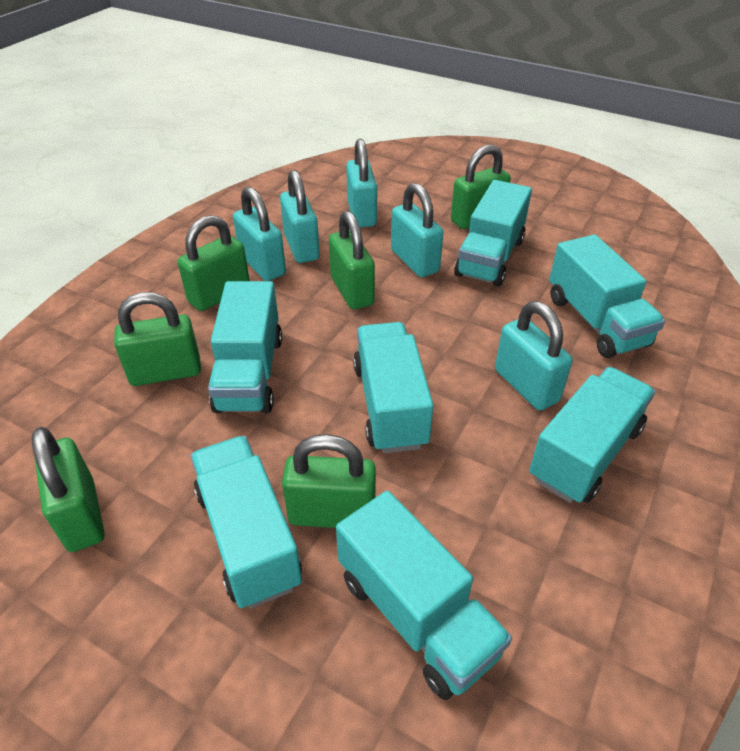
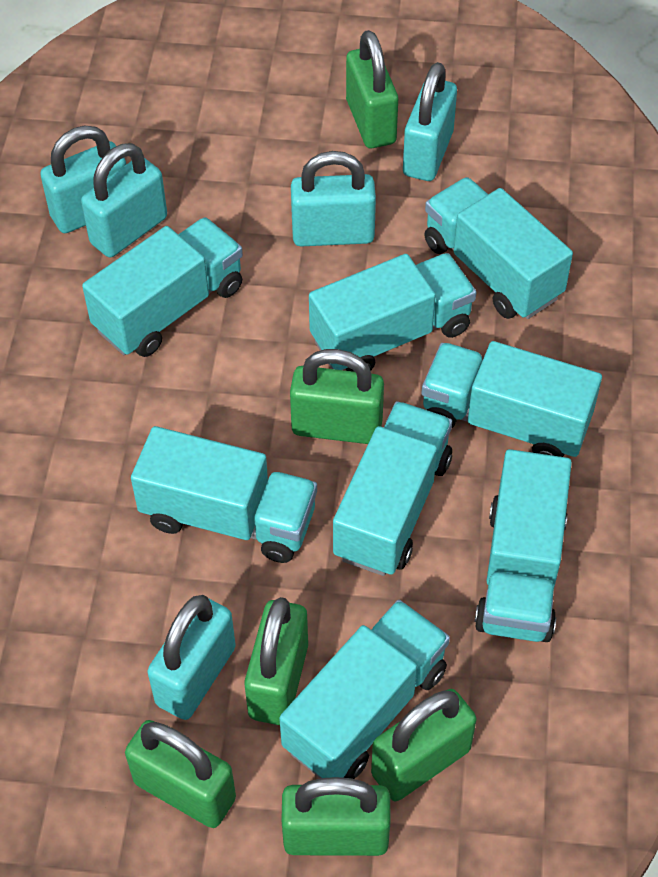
turquoise truck: 7 -> 8

